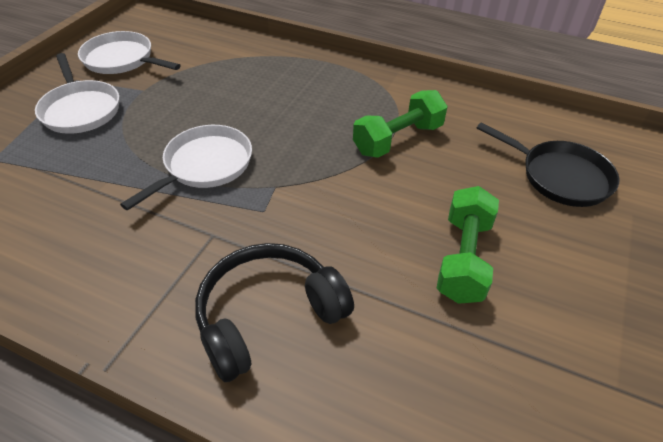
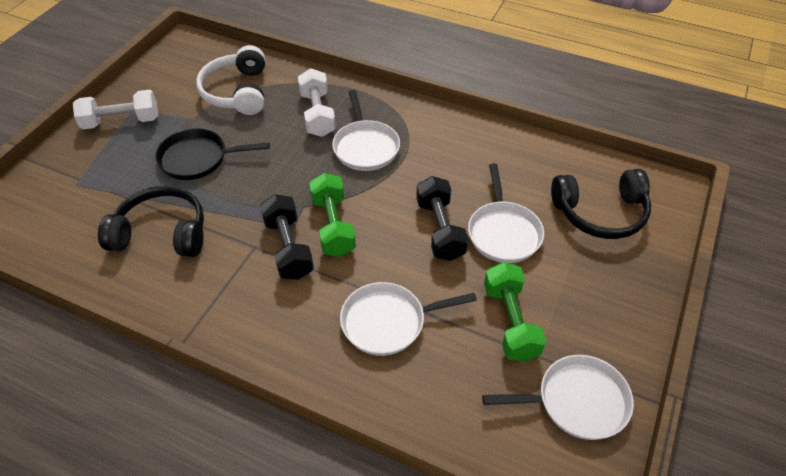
black dumbbell: 0 -> 2
black headphones: 1 -> 2
white dumbbell: 0 -> 2
white headphones: 0 -> 1
white pan: 3 -> 4

